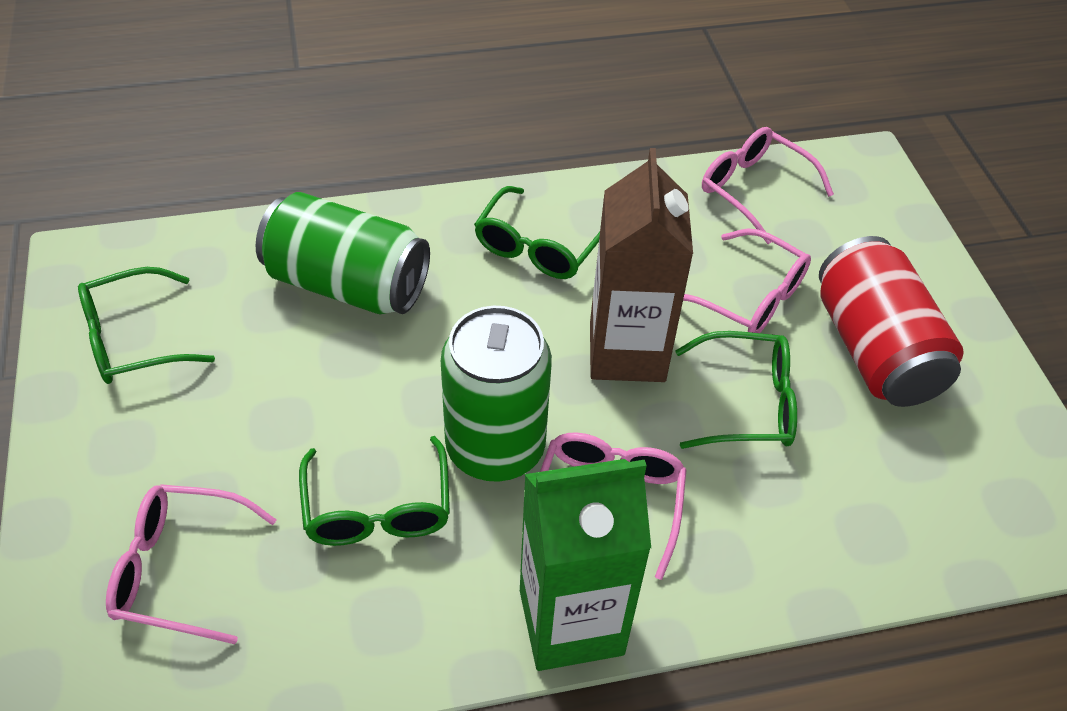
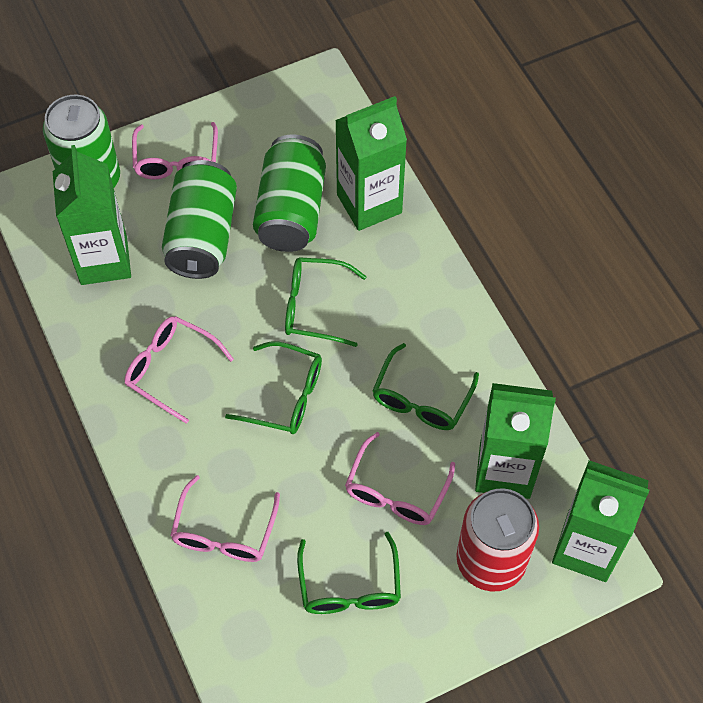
brown carton: 1 -> 0
green can: 2 -> 3
green carton: 1 -> 4

